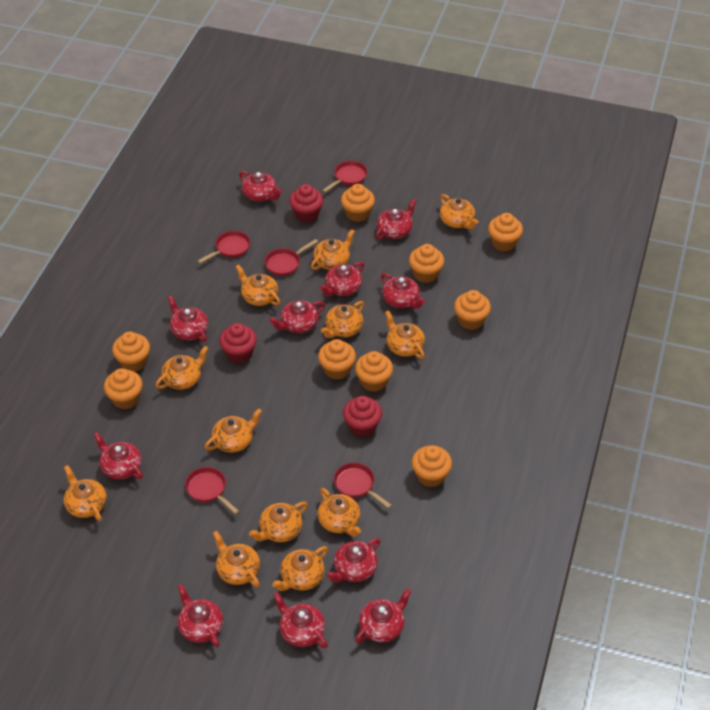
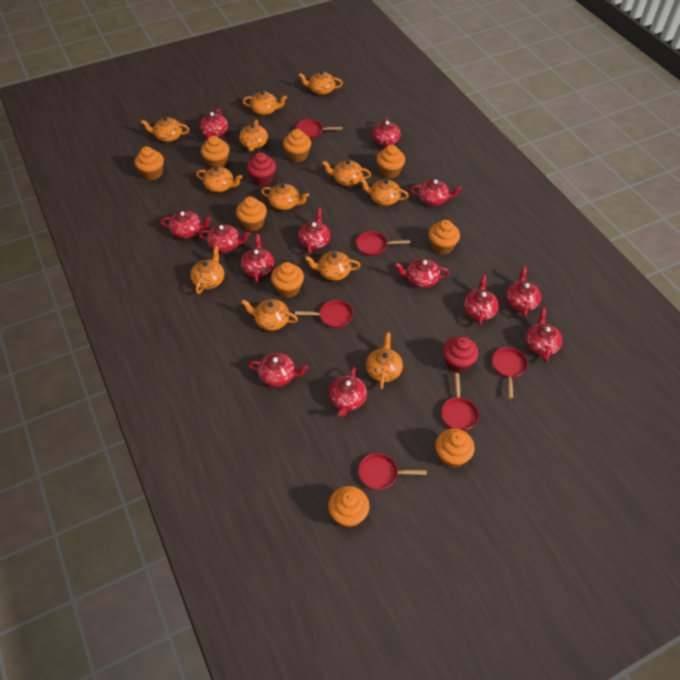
red cupcake: 3 -> 2
red pan: 5 -> 6
red teapot: 11 -> 13

